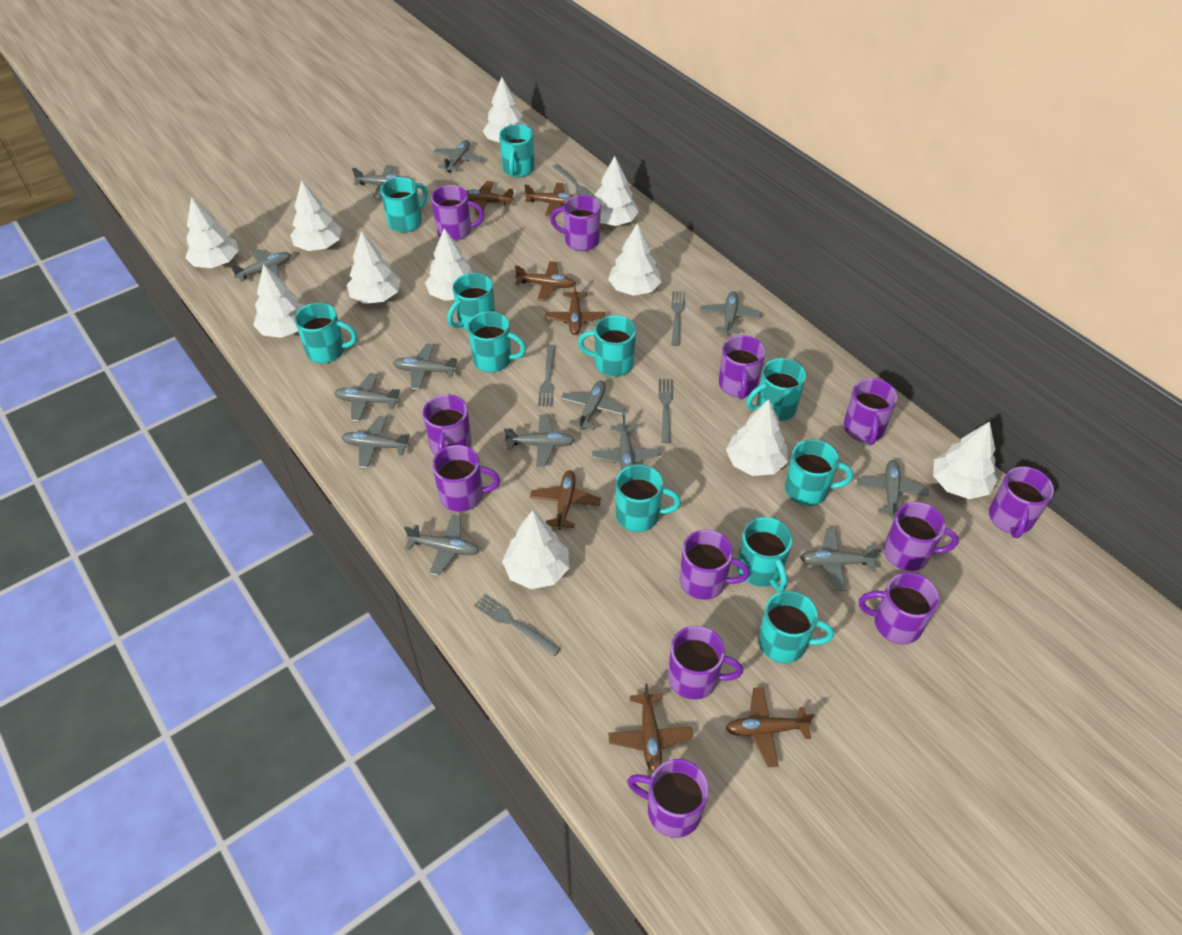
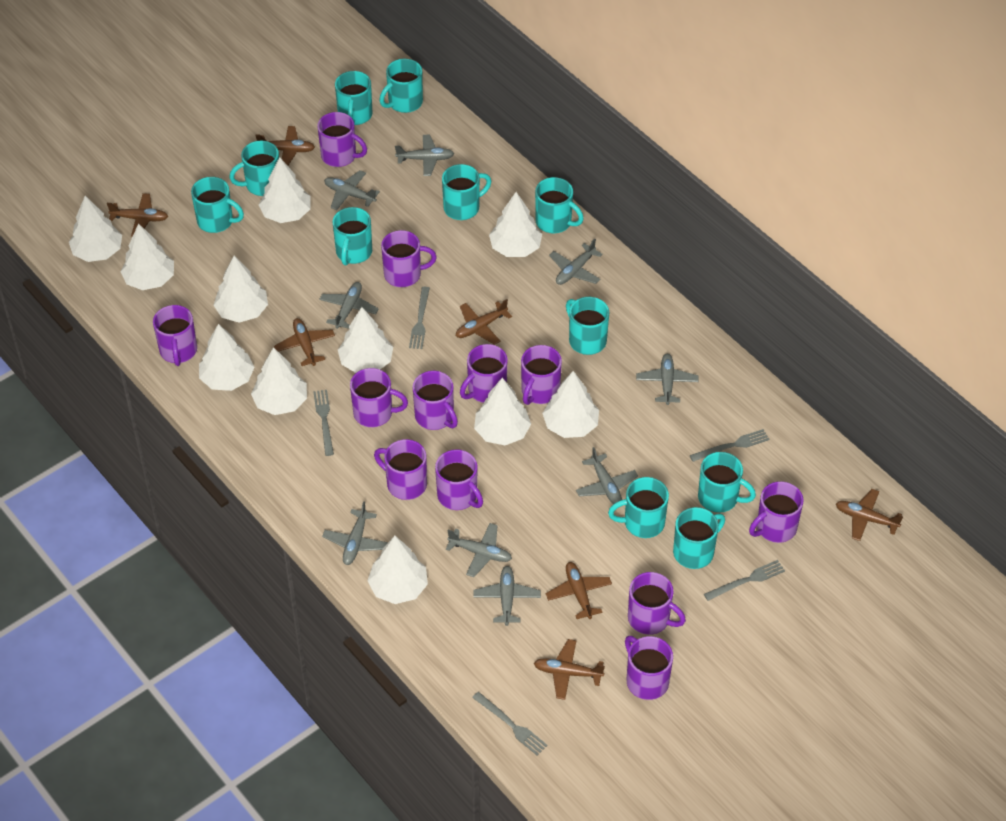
grey plane: 13 -> 9

